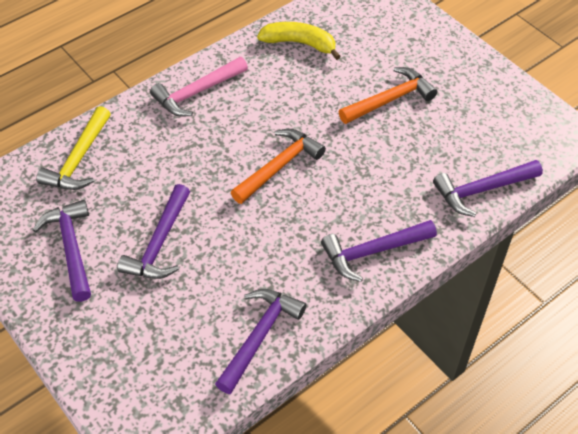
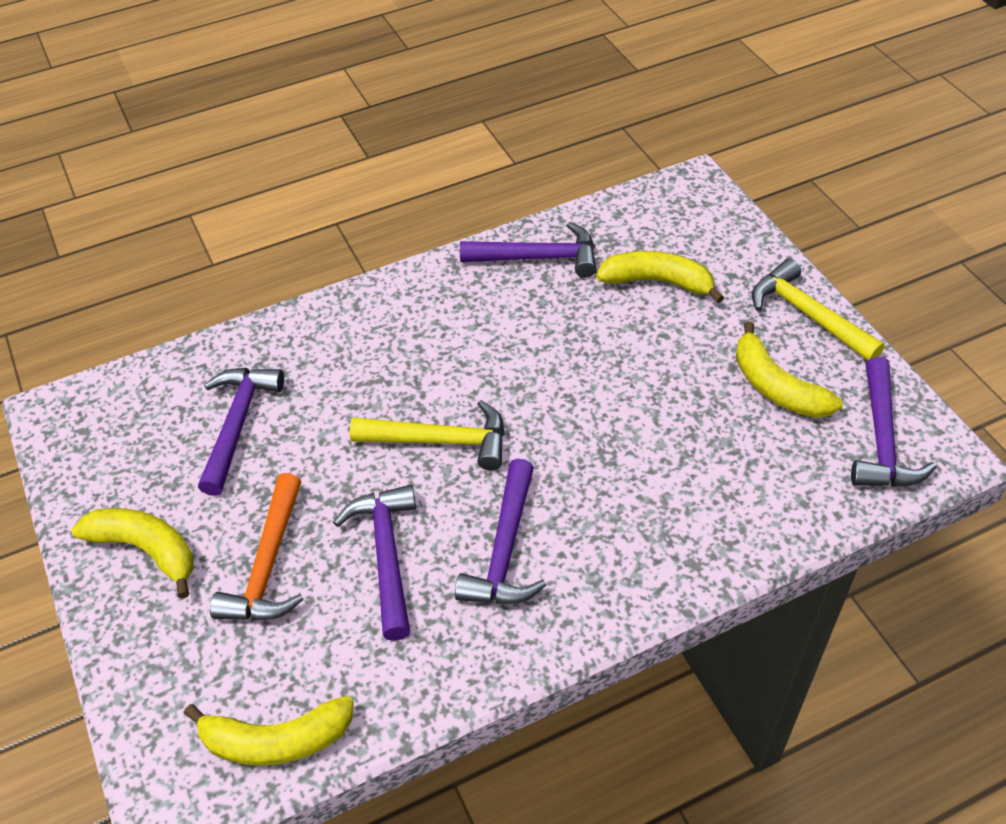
orange hammer: 2 -> 1
pink hammer: 1 -> 0
yellow banana: 1 -> 4
yellow hammer: 1 -> 2

